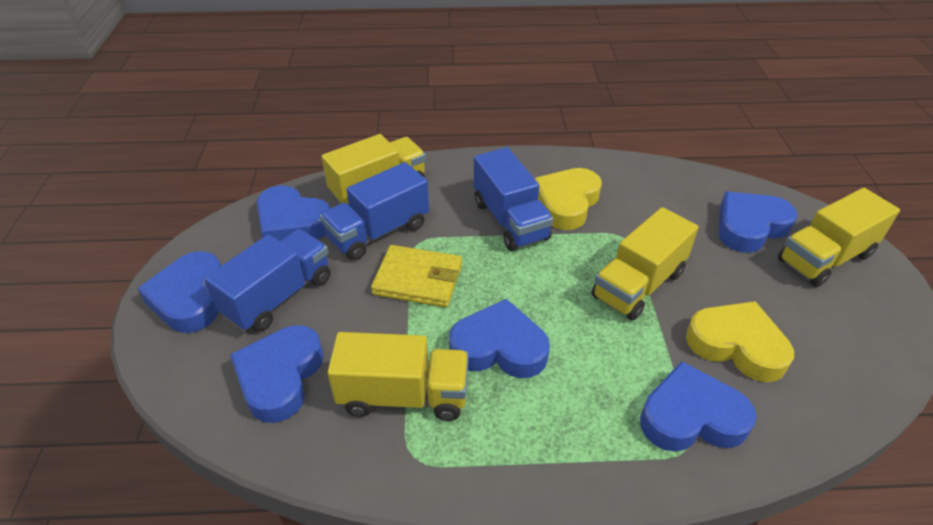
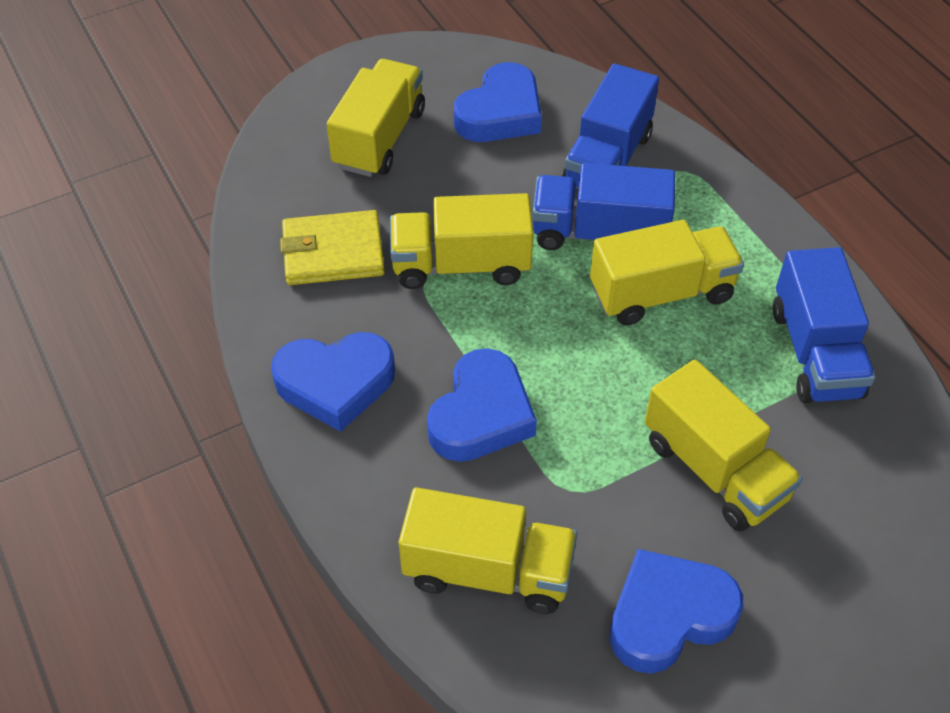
blue heart: 6 -> 4
yellow heart: 2 -> 0
yellow truck: 4 -> 5

